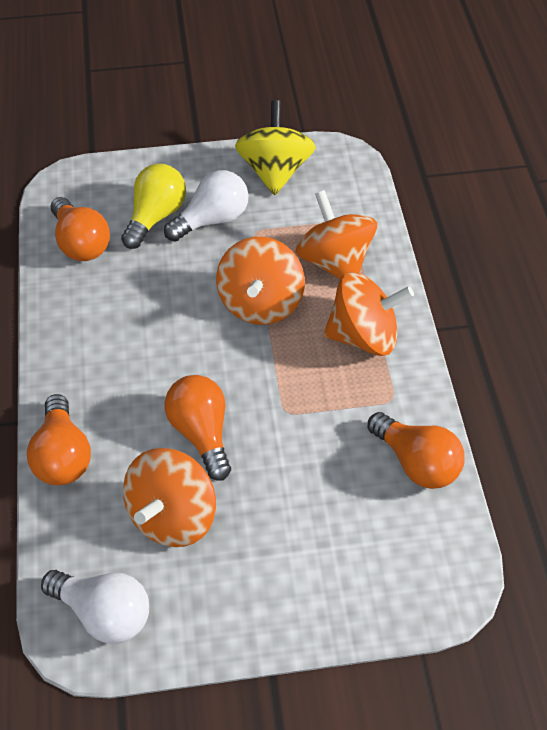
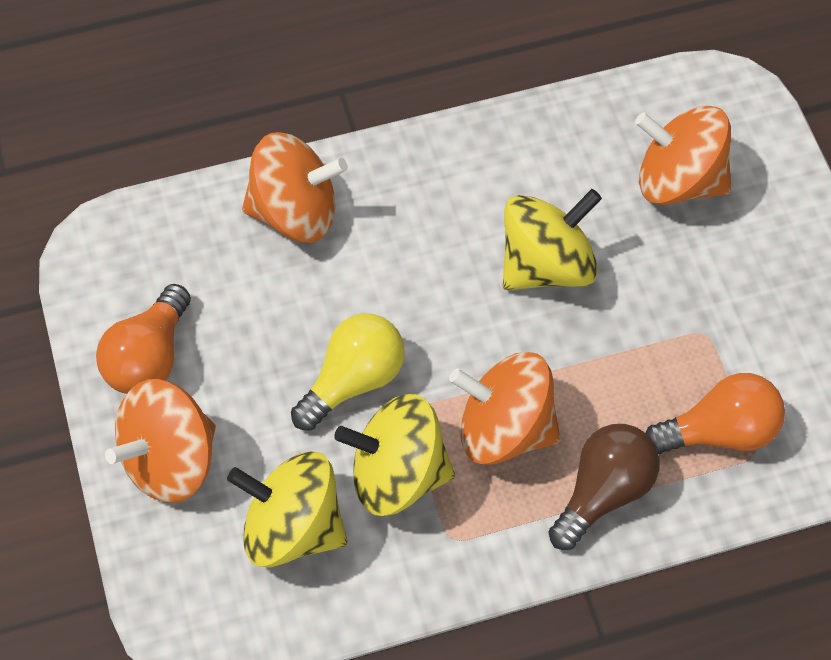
brown light bulb: 0 -> 1
orange light bulb: 4 -> 2
white light bulb: 2 -> 0
yellow spinning top: 1 -> 3

